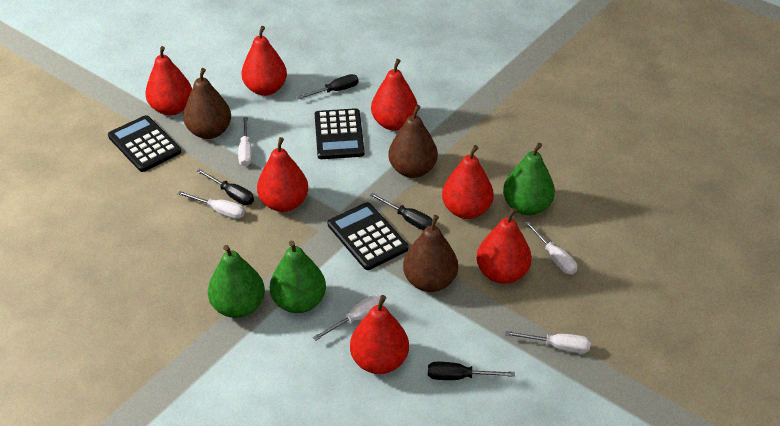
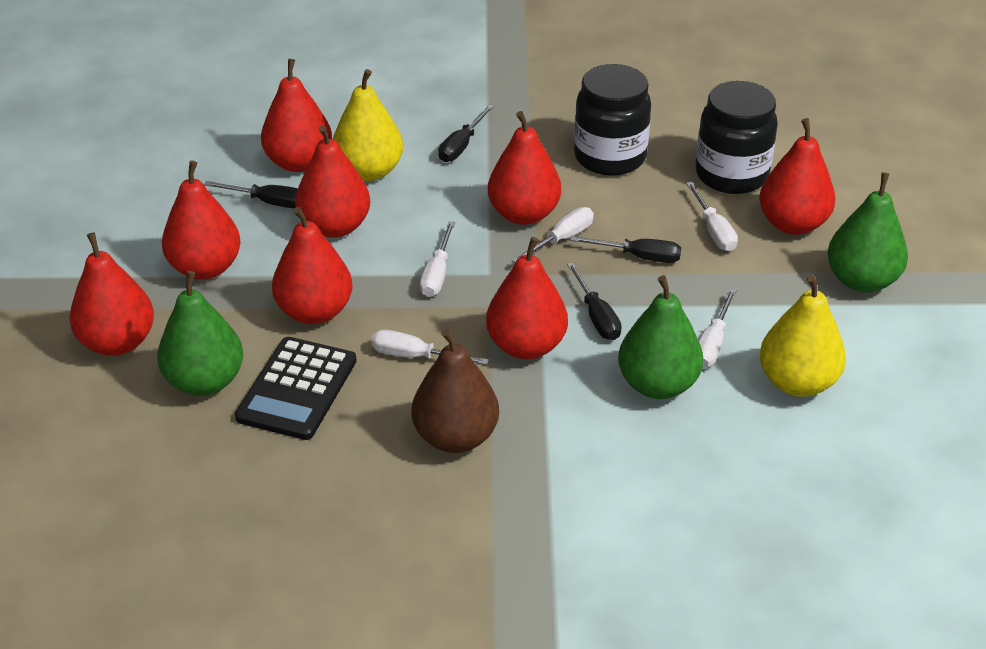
black calculator: 3 -> 1
black jar: 0 -> 2
brown pear: 3 -> 1
red pear: 7 -> 8
yellow pear: 0 -> 2

